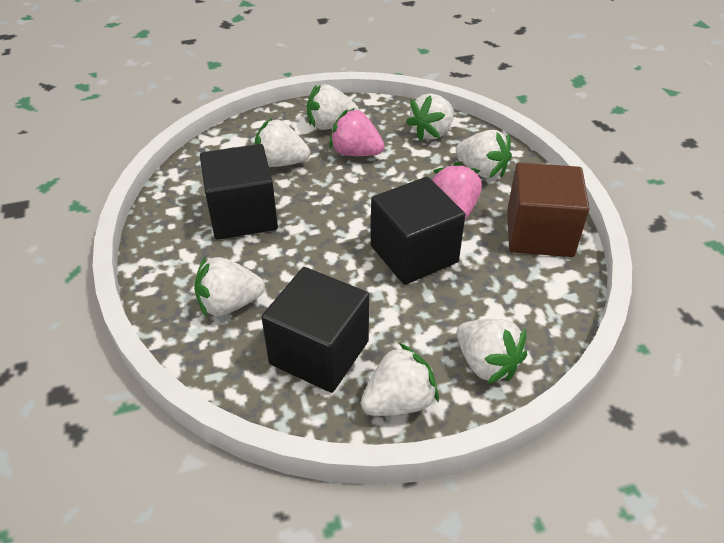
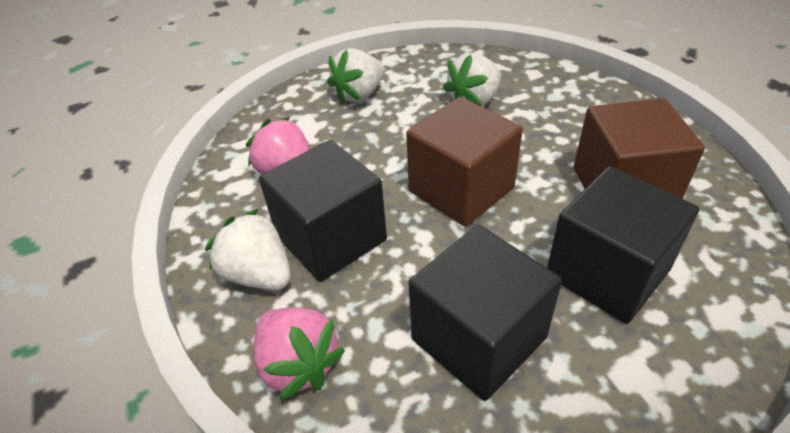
brown cube: 1 -> 2
white strawberry: 7 -> 3

